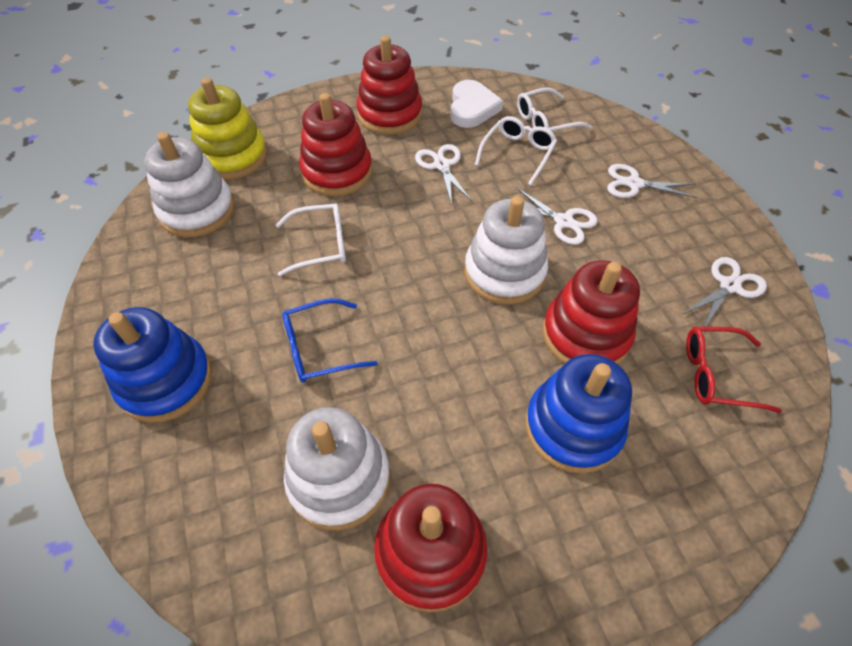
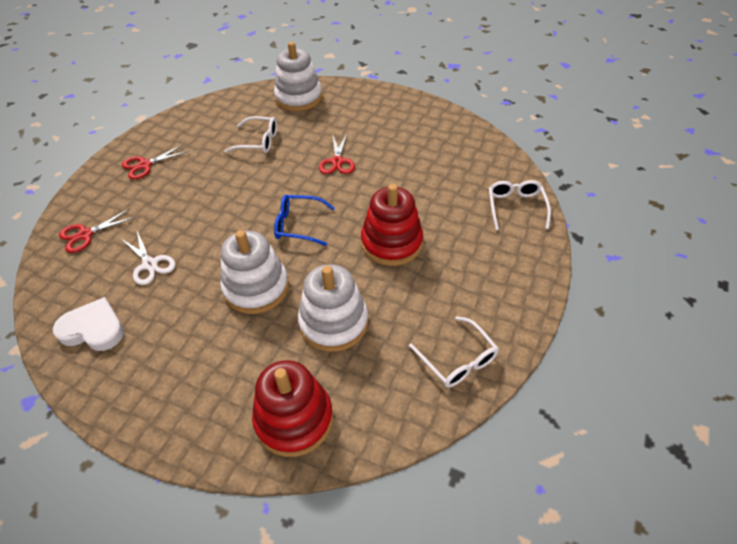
blue stacking toy: 2 -> 0
red glasses: 1 -> 0
red scissors: 0 -> 3
red stacking toy: 4 -> 2
white scissors: 4 -> 1
yellow stacking toy: 1 -> 0

